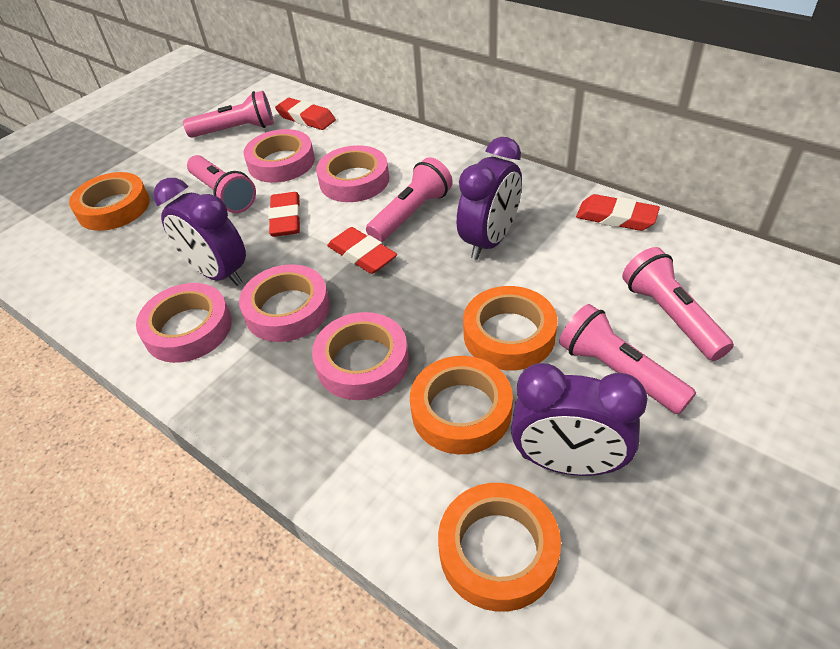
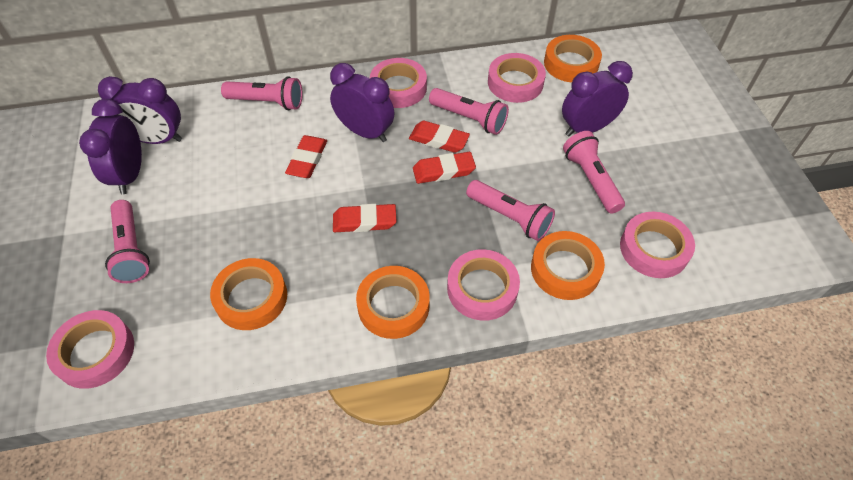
purple clock: 3 -> 4

